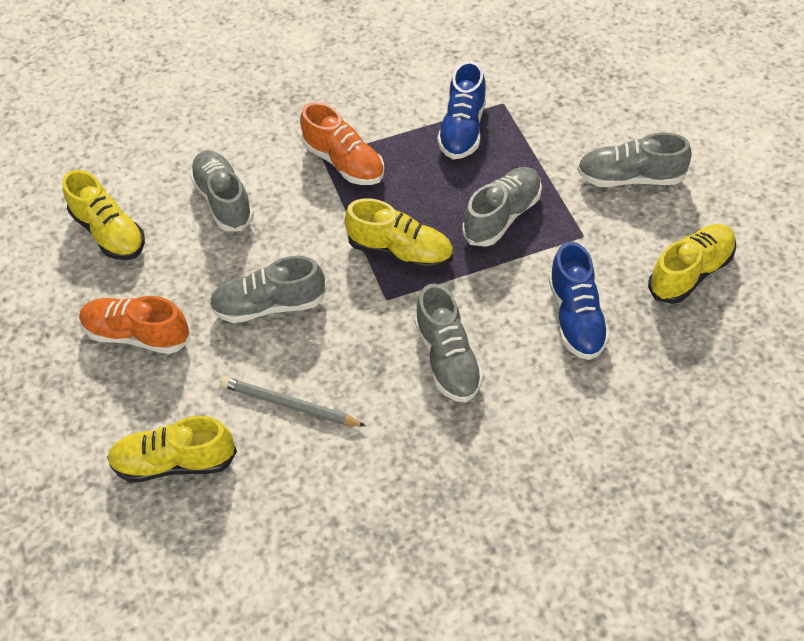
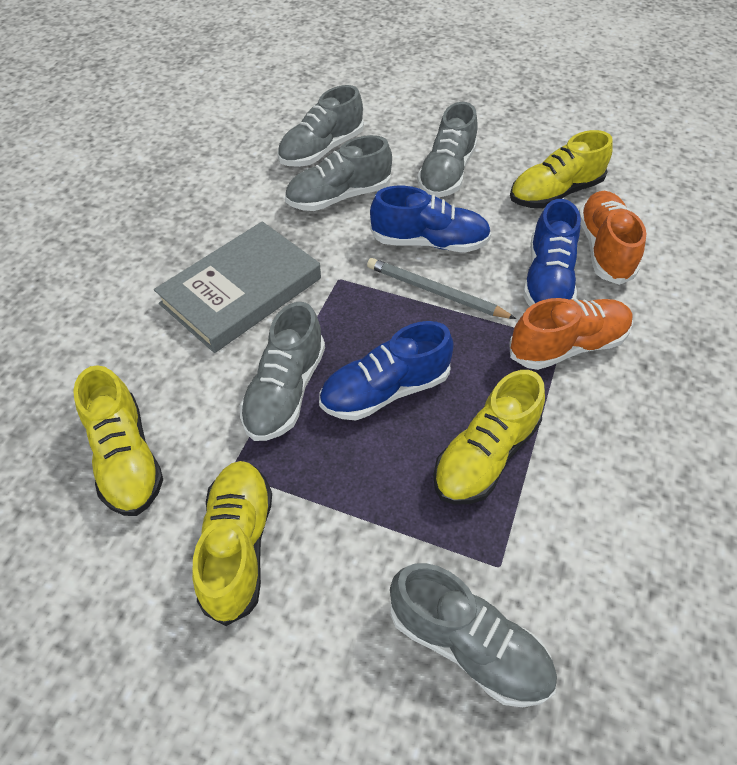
blue shoe: 2 -> 3
grey book: 0 -> 1

